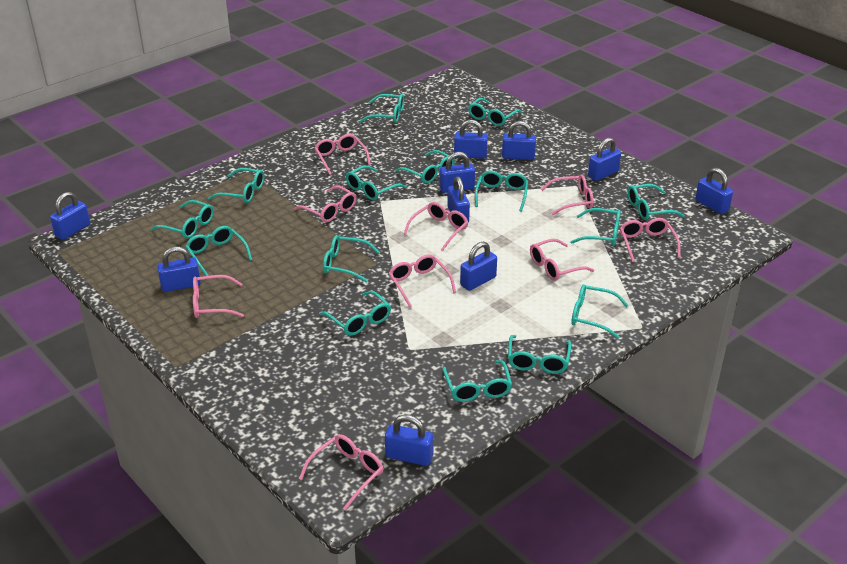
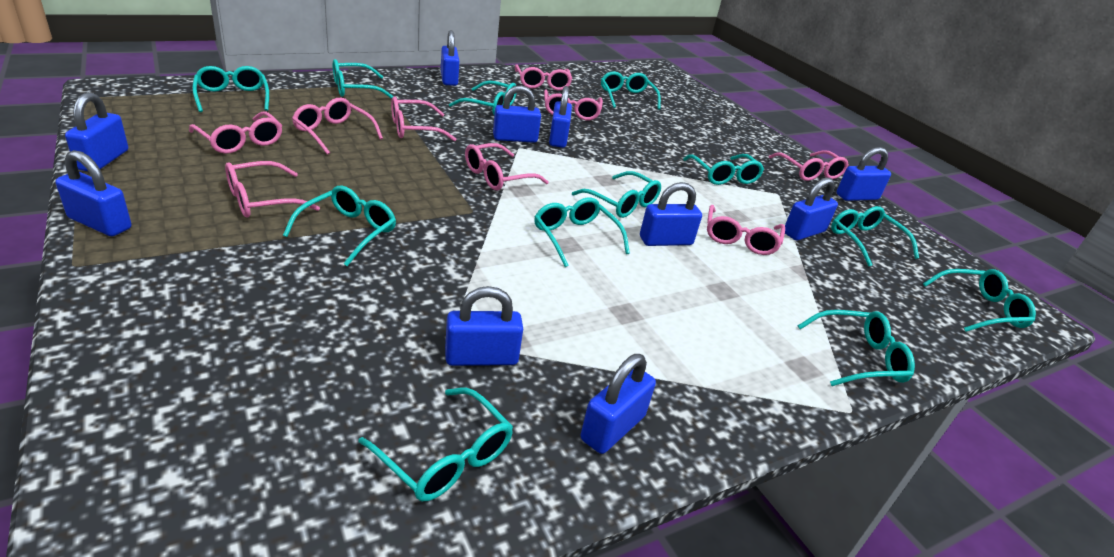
turquoise glasses: 15 -> 12

